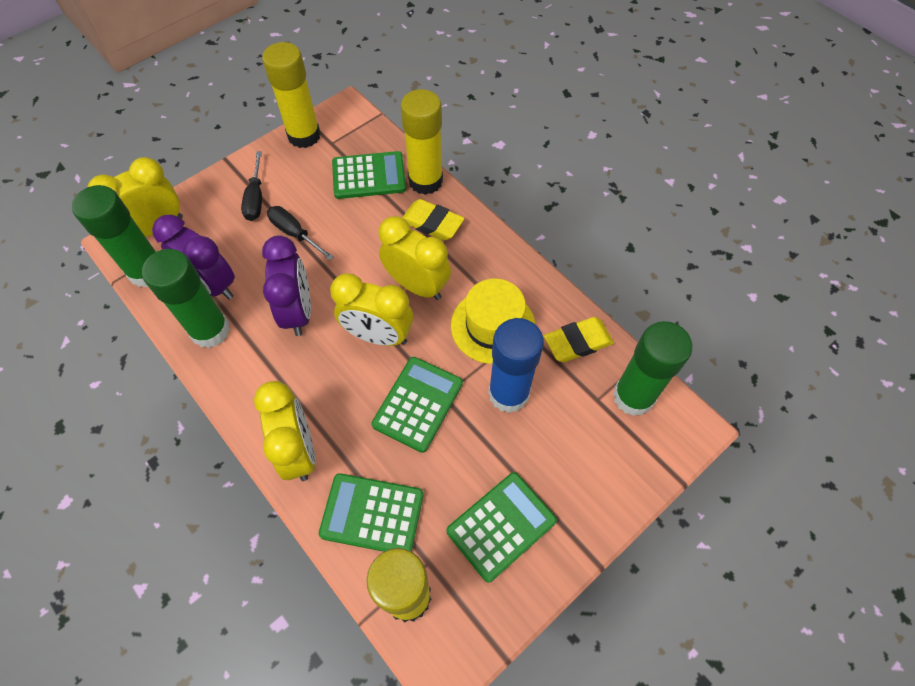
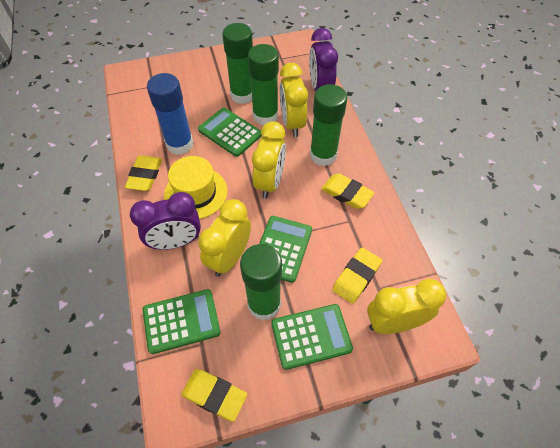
black screwdriver: 2 -> 0
green glue stick: 3 -> 4
yellow eraser: 2 -> 4
yellow glue stick: 3 -> 0

